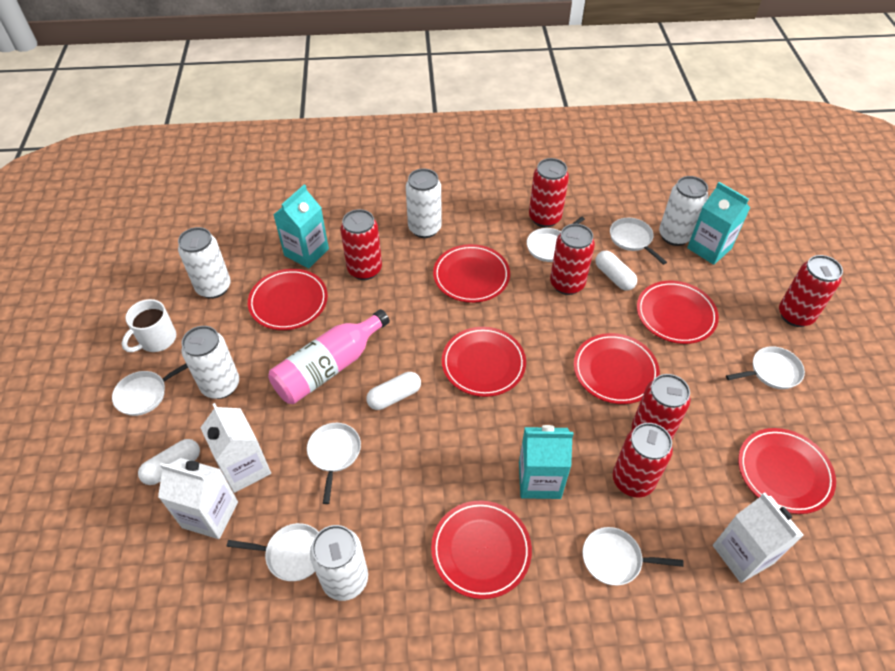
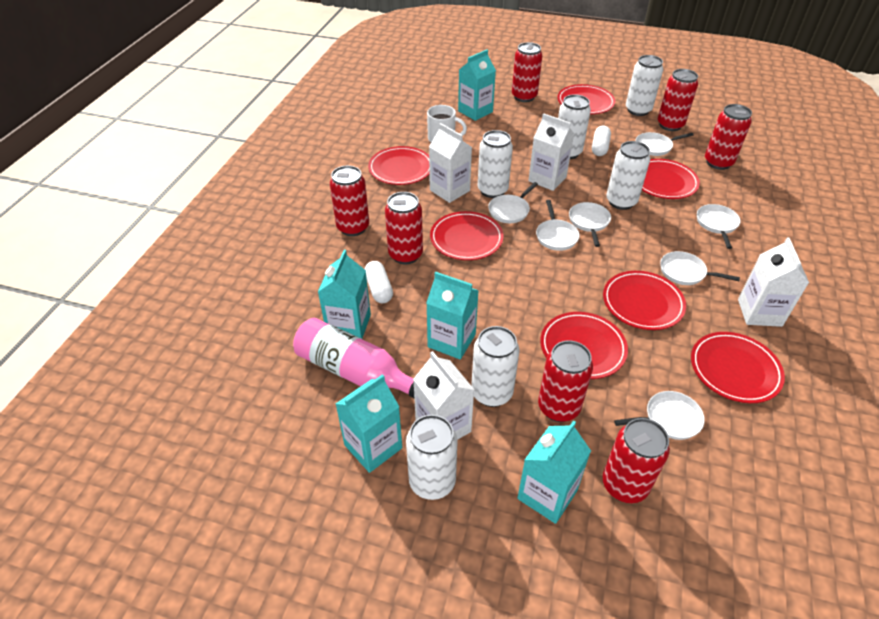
red can: 6 -> 7
turquoise carton: 3 -> 5
white can: 5 -> 6
white capsule: 3 -> 2
white carton: 3 -> 4

